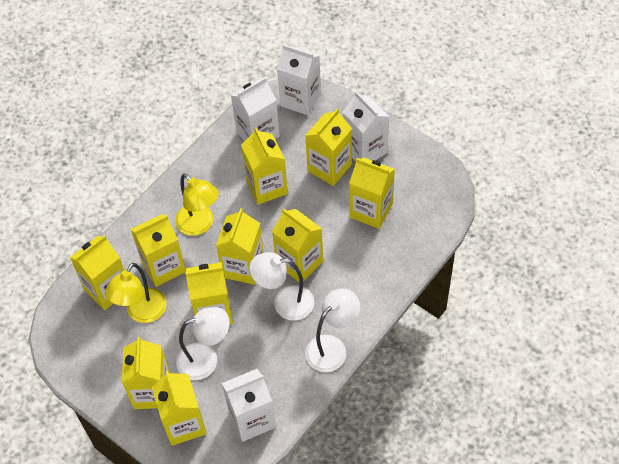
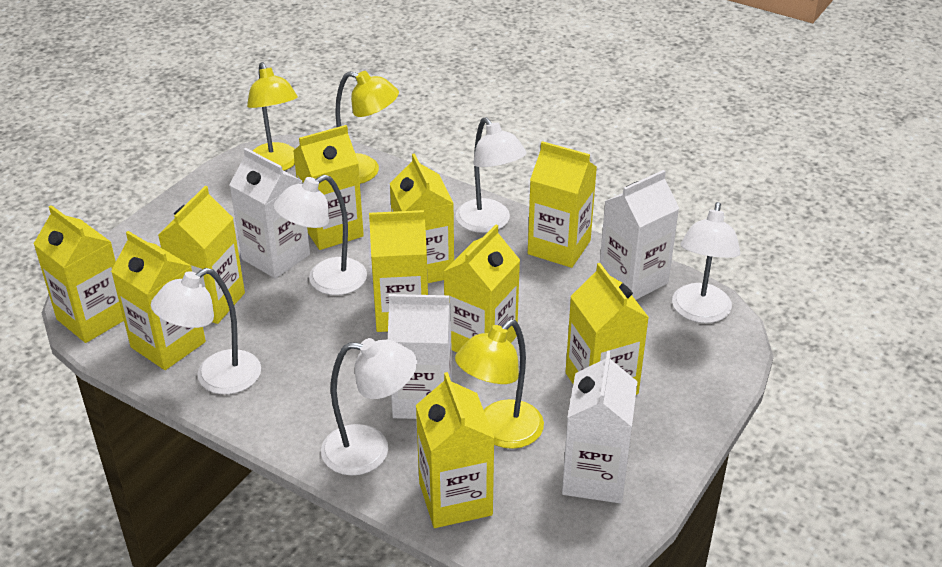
white lamp: 3 -> 5
yellow lamp: 2 -> 3

